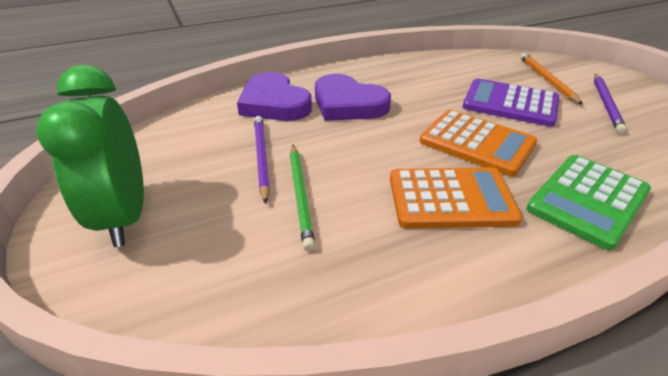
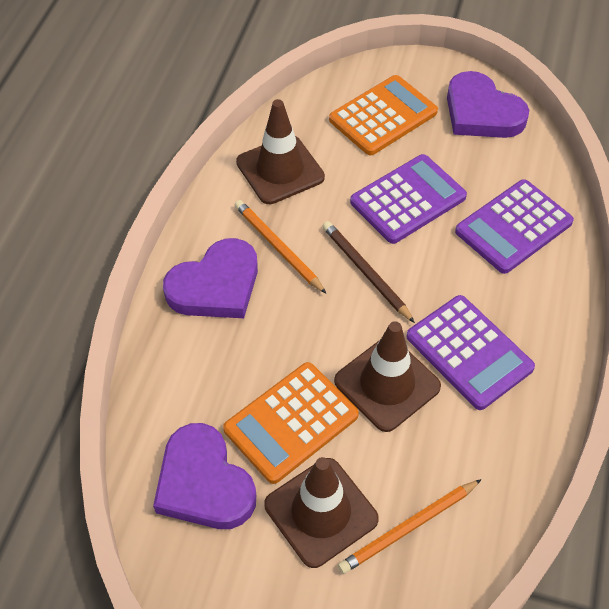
brown pencil: 0 -> 1
brown traffic cone: 0 -> 3
green calculator: 1 -> 0
green clock: 1 -> 0
green pencil: 1 -> 0
orange pencil: 1 -> 2
purple calculator: 1 -> 3
purple heart: 2 -> 3
purple pencil: 2 -> 0

